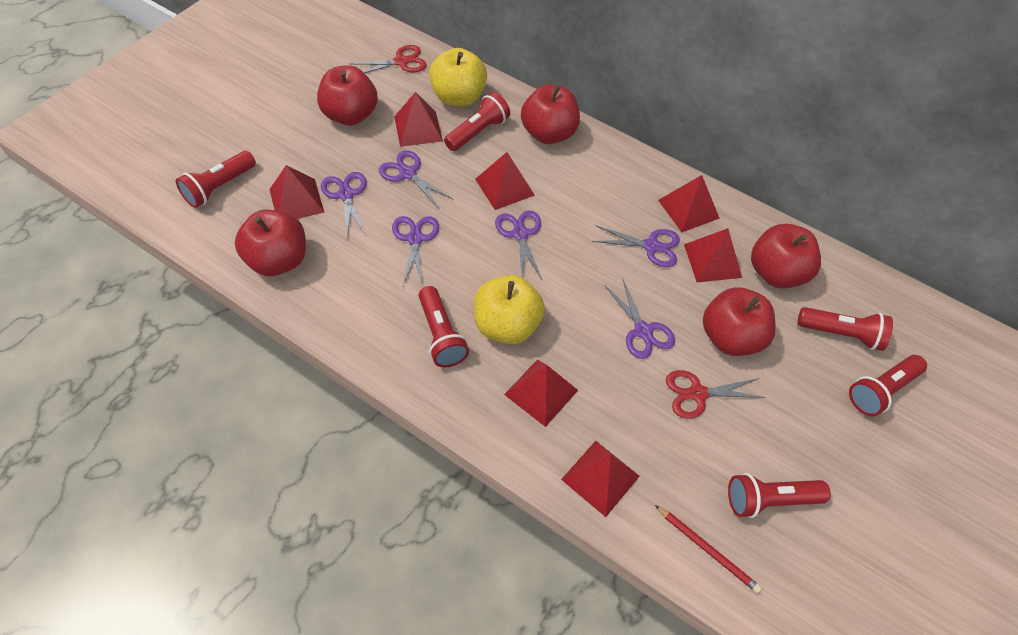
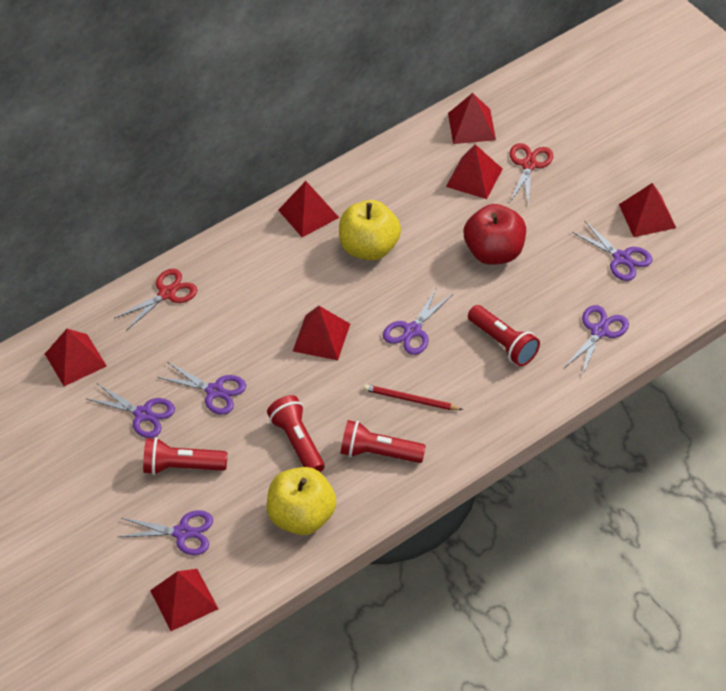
red apple: 5 -> 1
red flashlight: 6 -> 4

